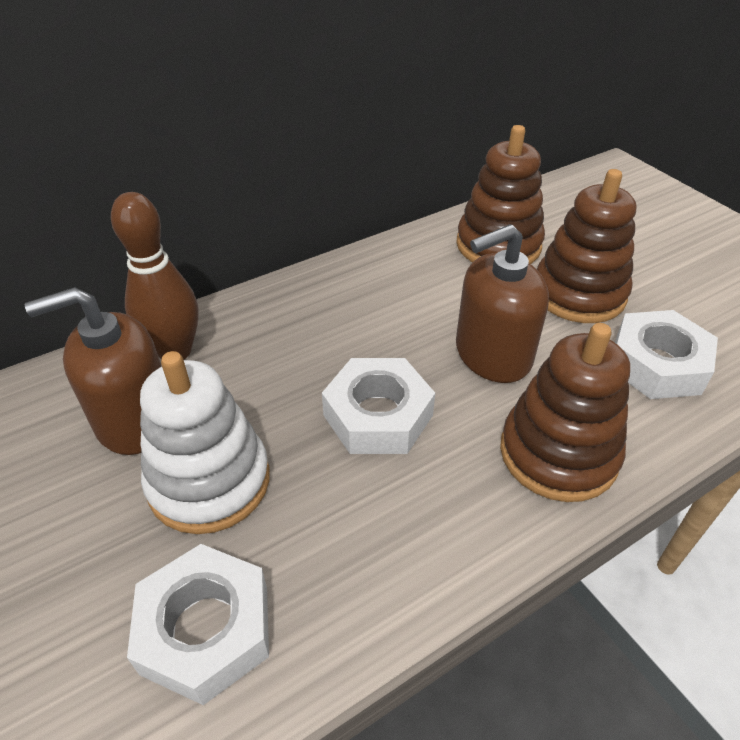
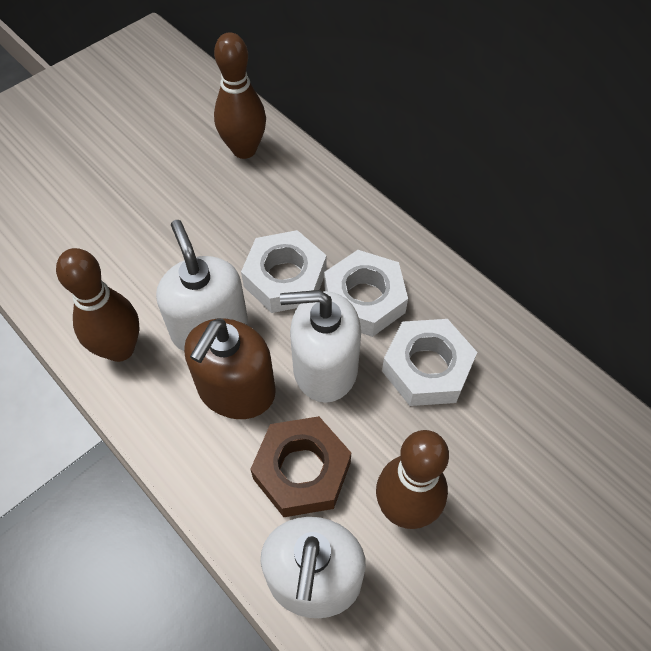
brown bowling pin: 1 -> 3
brown nut: 0 -> 1
brown soap dispenser: 2 -> 1
brown stacking toy: 3 -> 0
white soap dispenser: 0 -> 3
white stacking toy: 1 -> 0

